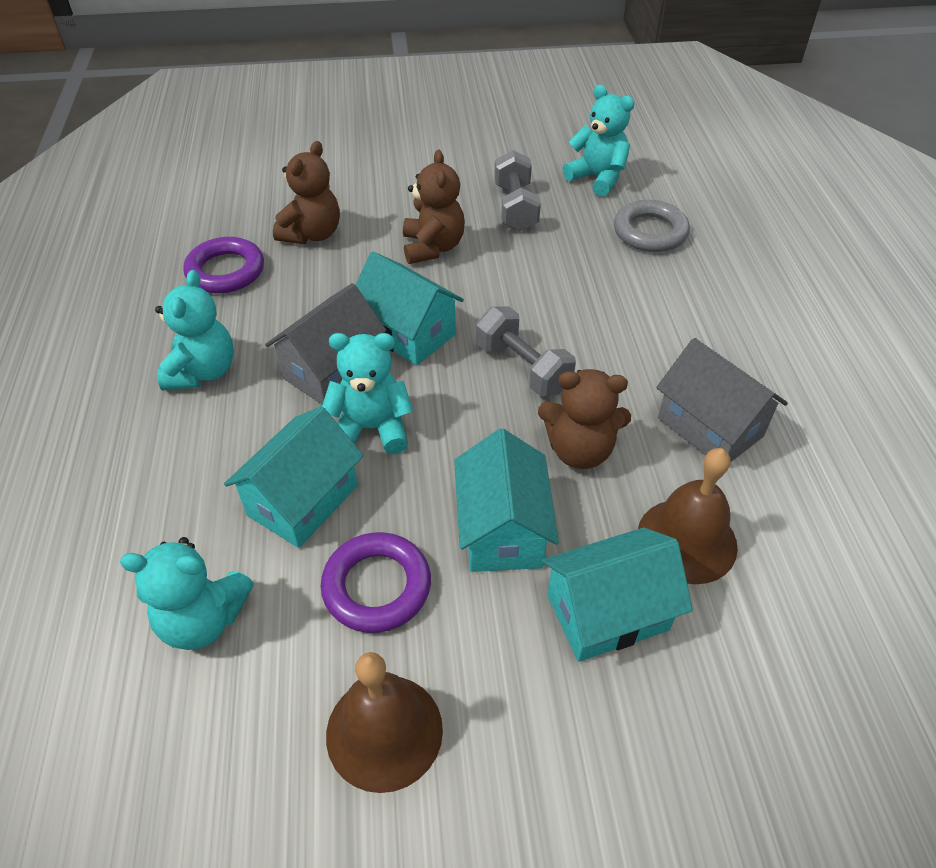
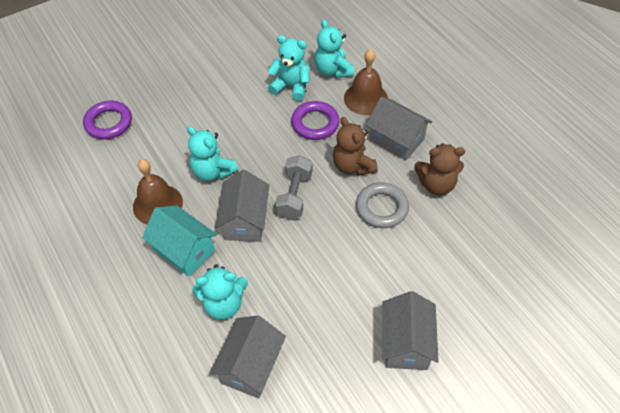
brown teddy bear: 3 -> 2
grey dumbbell: 2 -> 1
grey house: 2 -> 4
turquoise house: 4 -> 1

